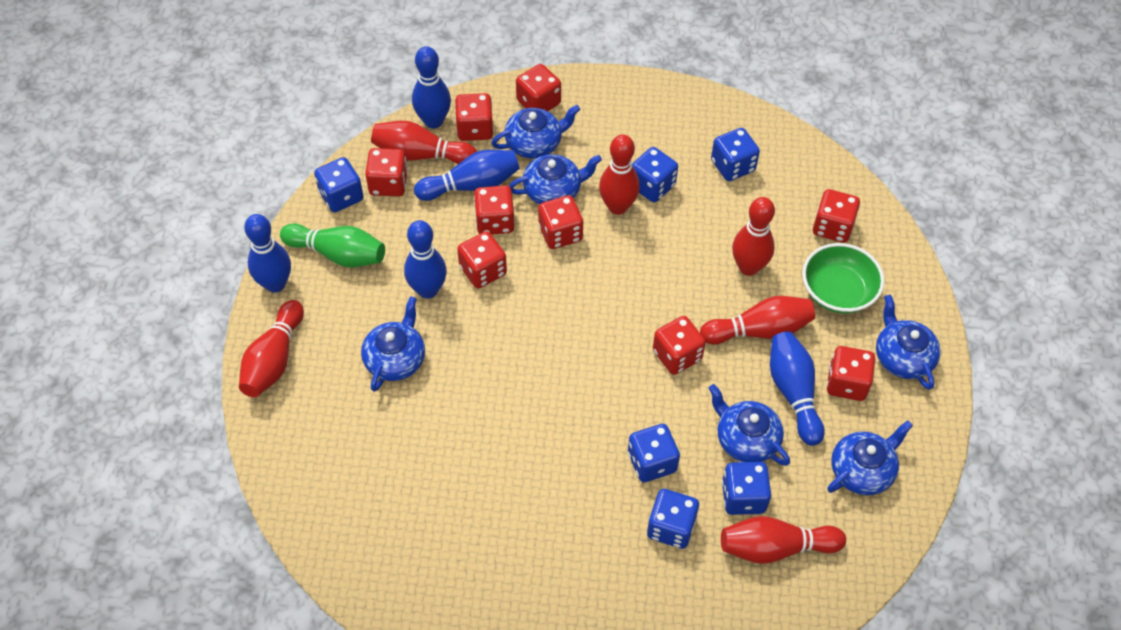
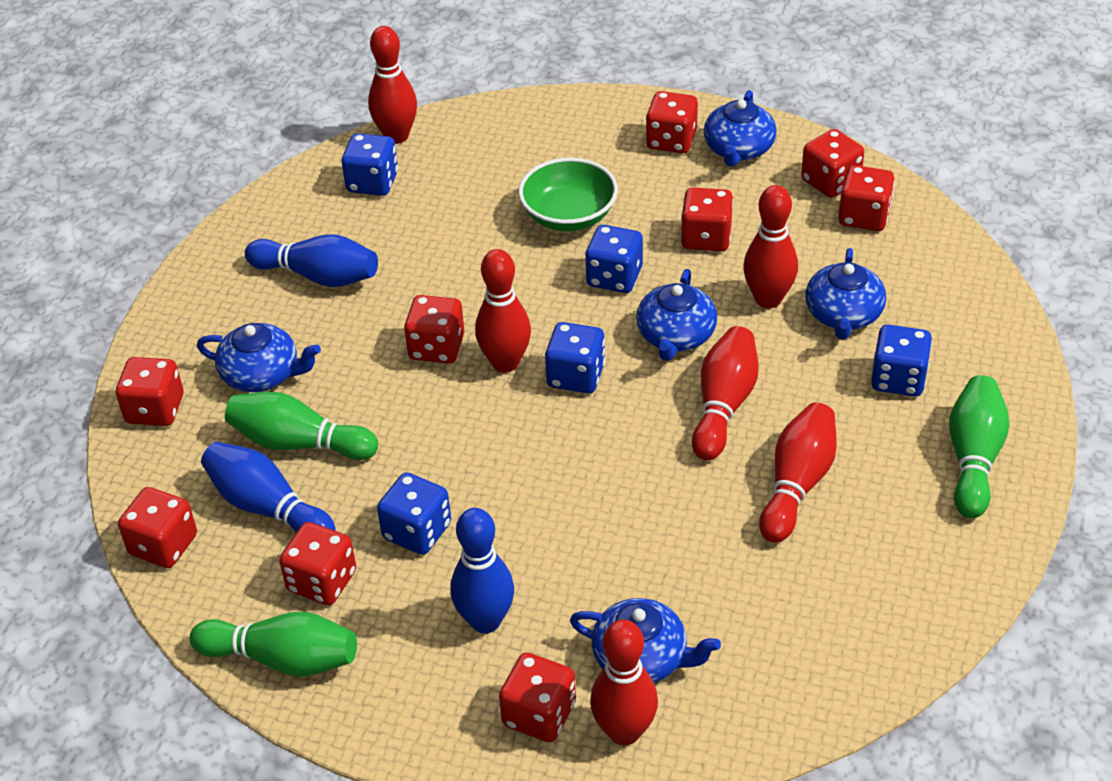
blue bowling pin: 5 -> 3
blue dice: 6 -> 5
blue teapot: 6 -> 5
green bowling pin: 1 -> 3

